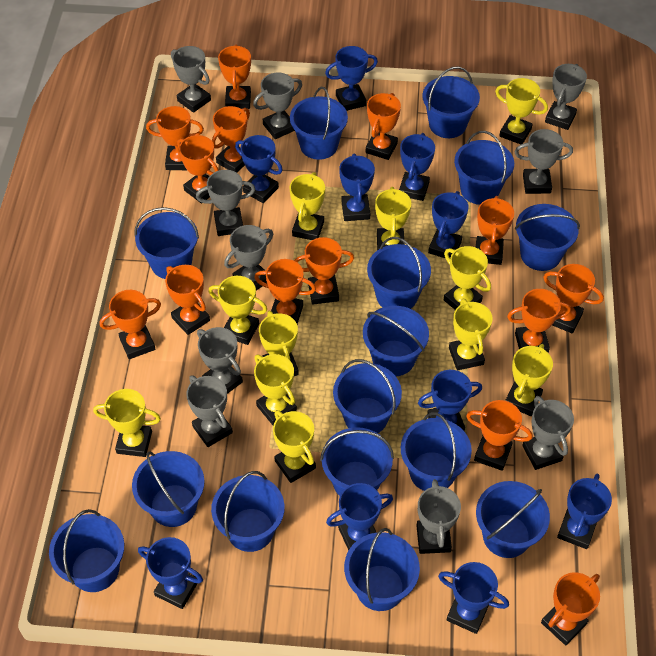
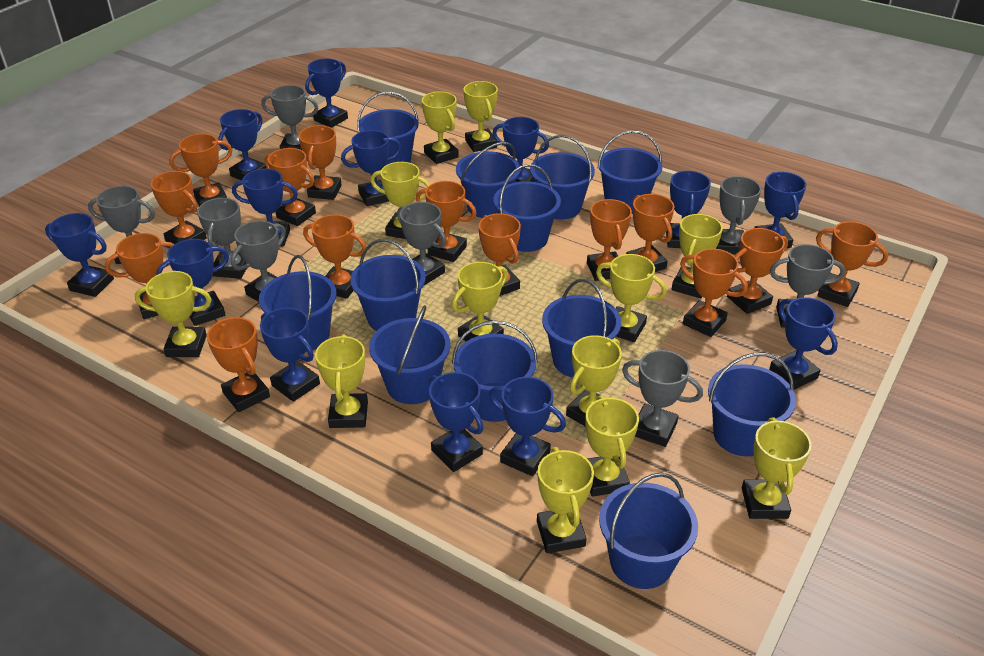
blue bucket: 15 -> 12
blue trophy: 10 -> 13
grey trophy: 10 -> 8
yellow trophy: 11 -> 12

